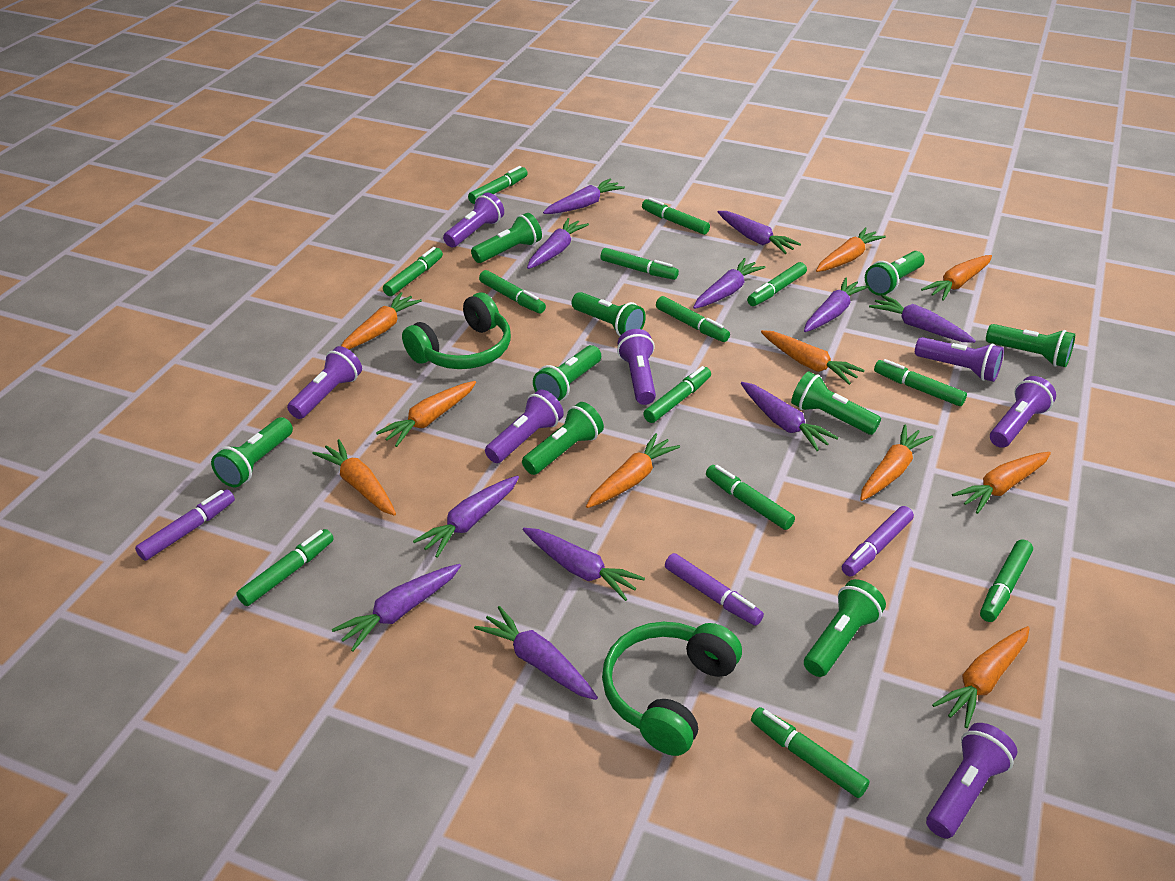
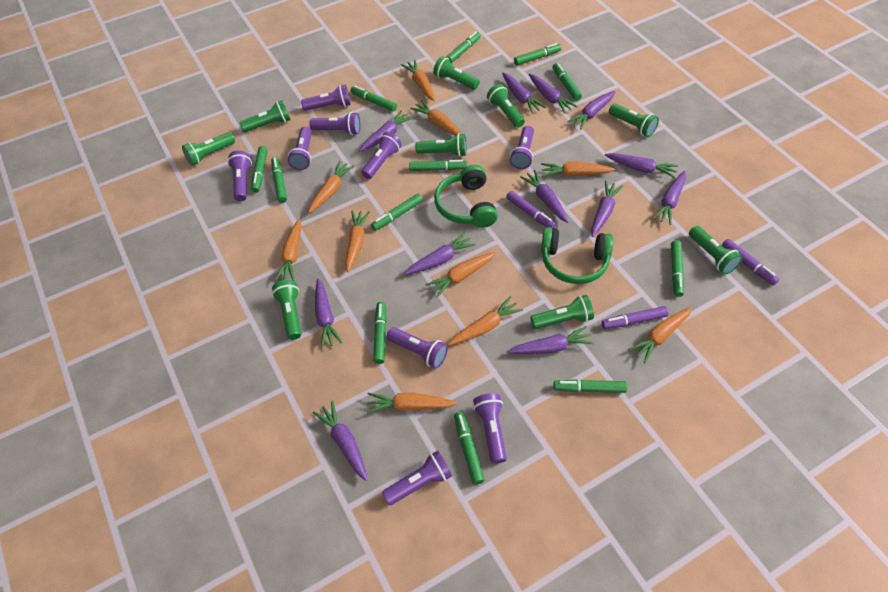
green marker: 13 -> 12
purple carrot: 11 -> 12
purple flashlight: 7 -> 9

